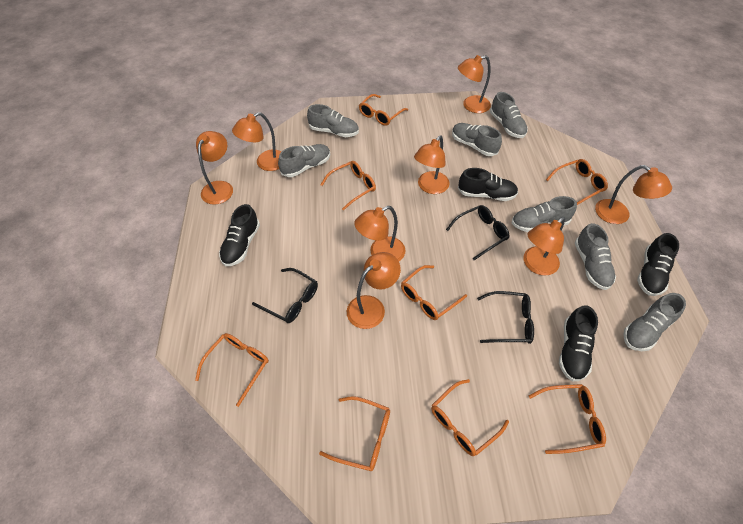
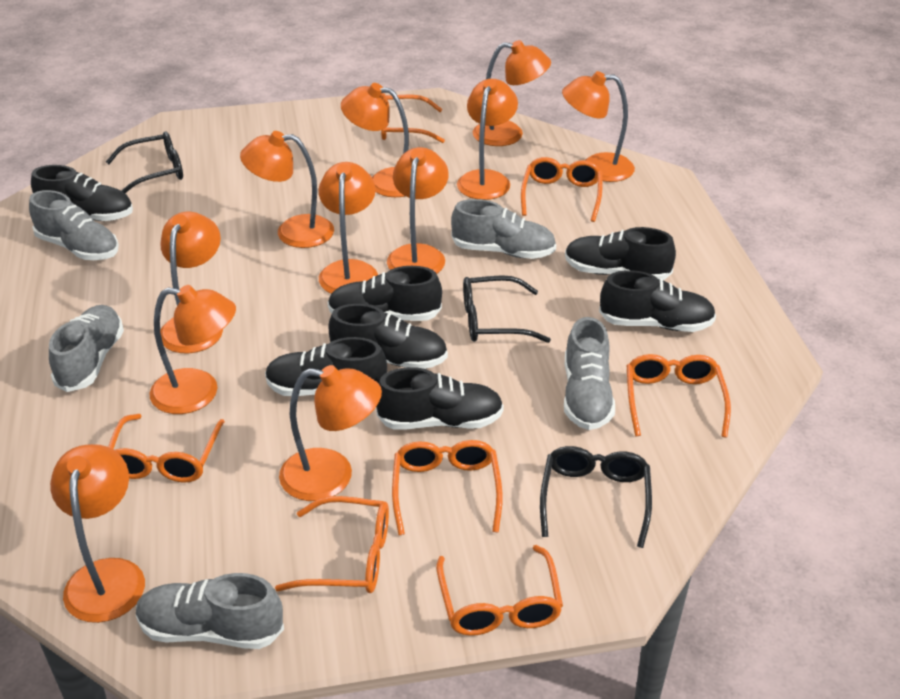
black shoe: 4 -> 7
grey shoe: 7 -> 5
orange glasses: 8 -> 7
orange lamp: 8 -> 11

